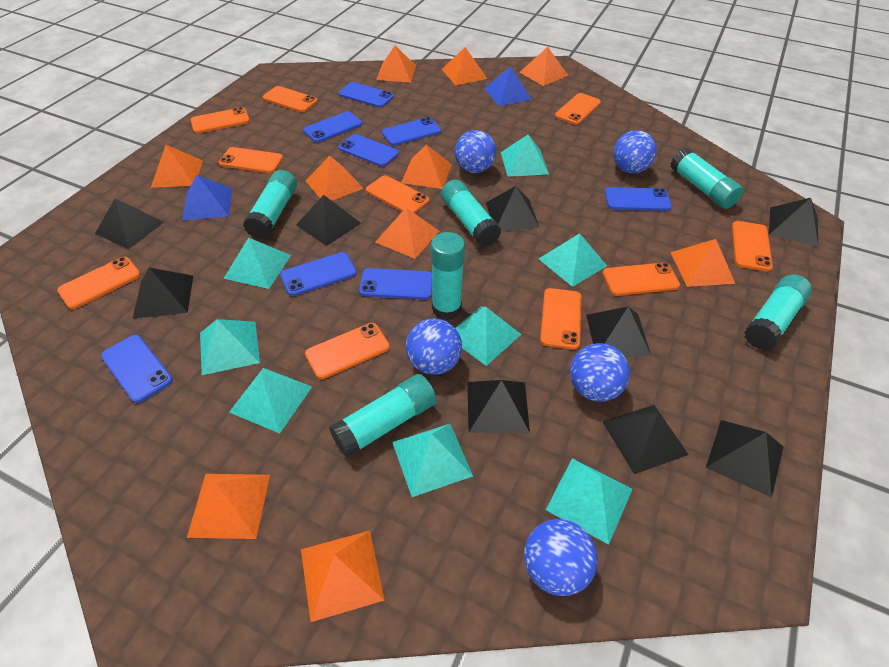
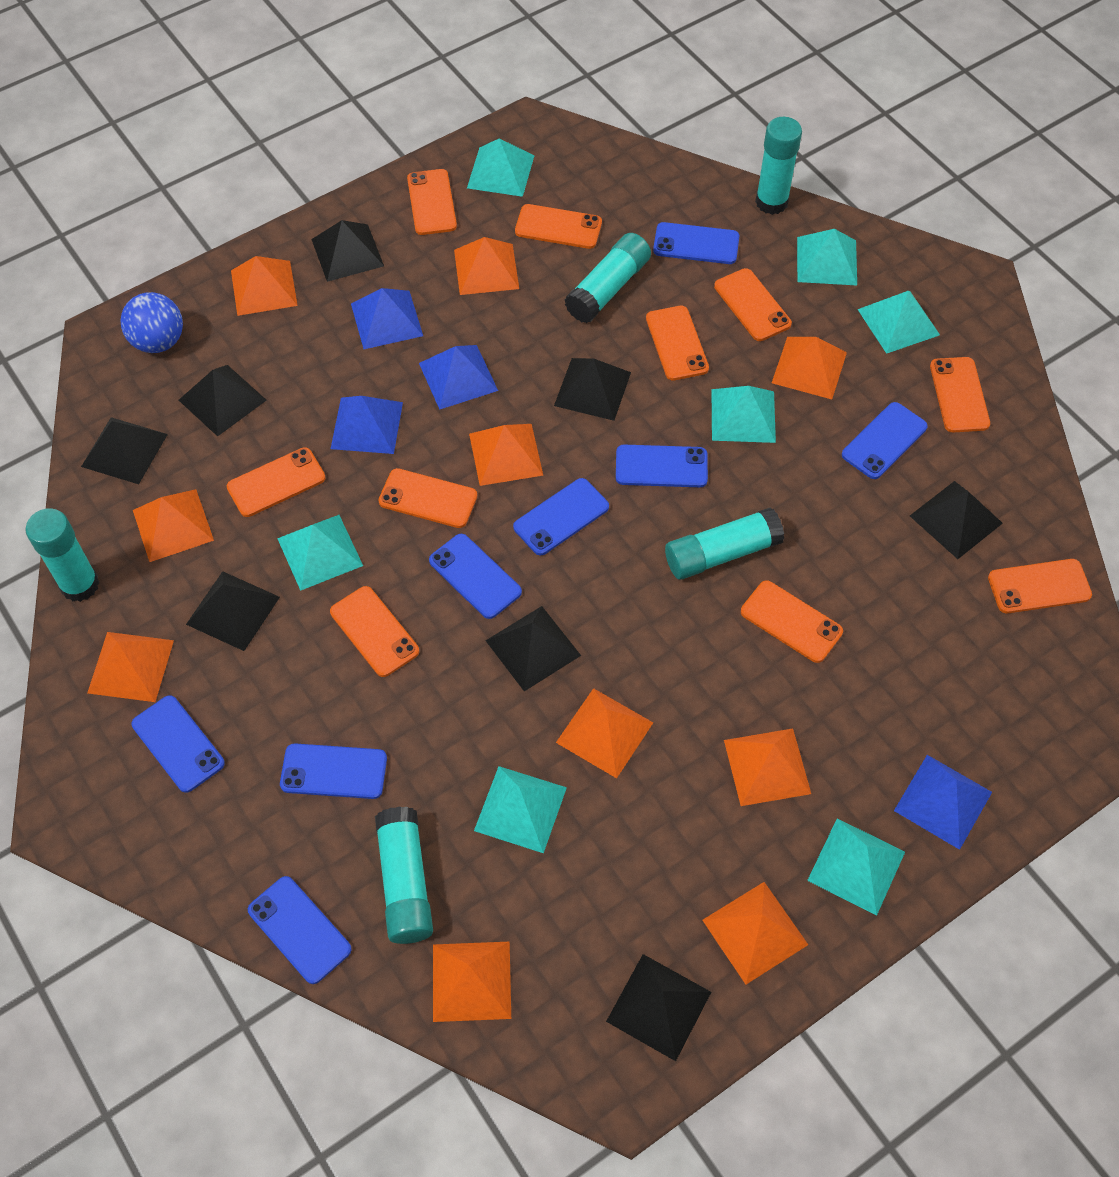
black pyramid: 9 -> 8
blue ball: 5 -> 1
blue pyramid: 2 -> 4
turquoise glue stick: 6 -> 5
turquoise pyramid: 8 -> 7

